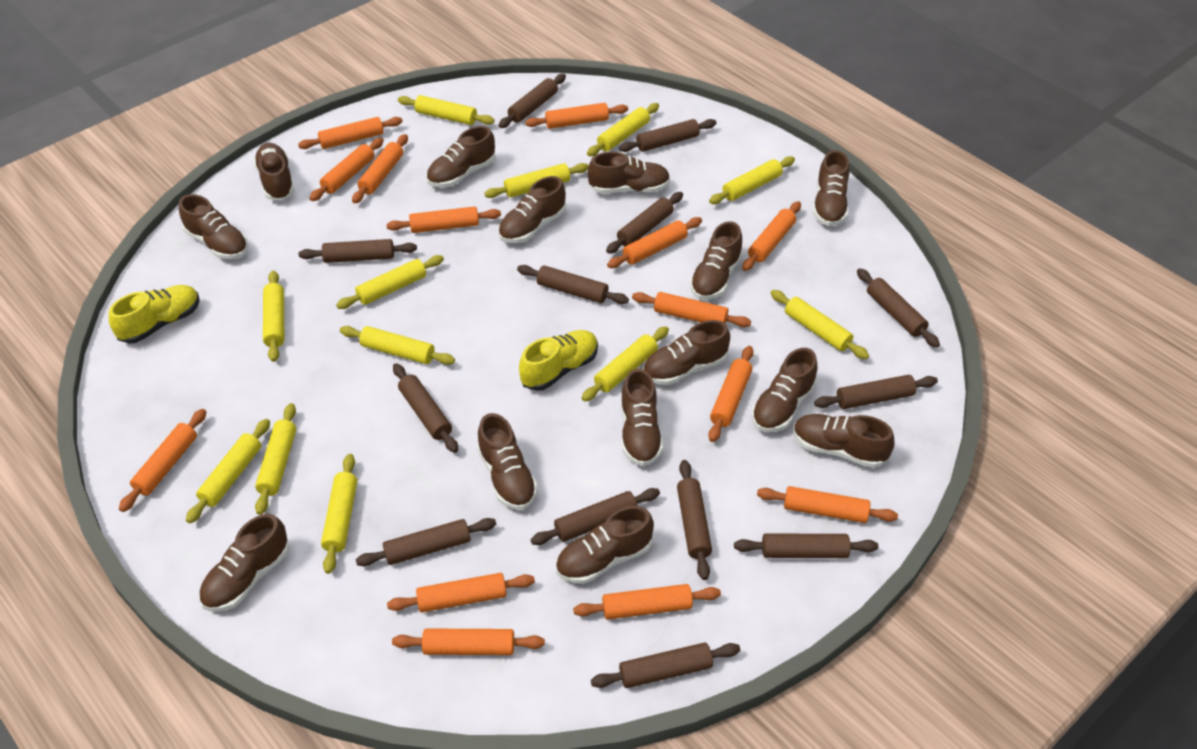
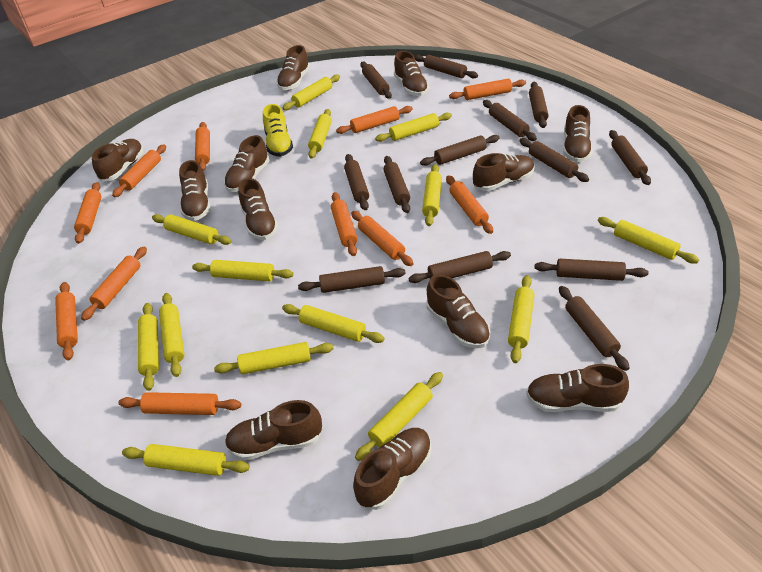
brown shoe: 14 -> 12
orange rolling pin: 14 -> 11
yellow rolling pin: 12 -> 14
yellow shoe: 2 -> 1

